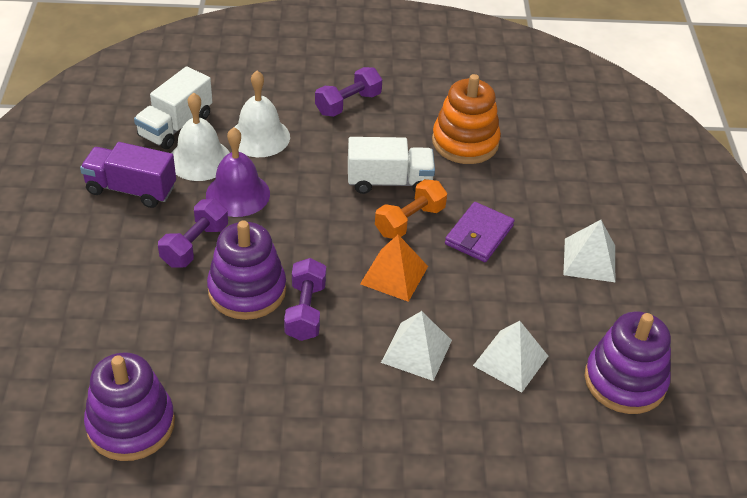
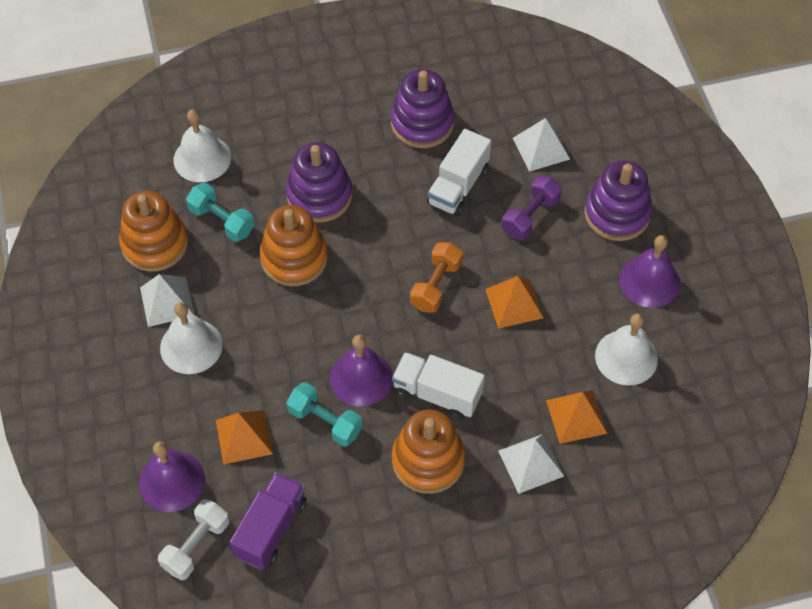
orange pyramid: 1 -> 3
orange stacking toy: 1 -> 3
purple bell: 1 -> 3
purple dumbbell: 3 -> 1
purple wallet: 1 -> 0
turquoise dumbbell: 0 -> 2
white bell: 2 -> 3
white dumbbell: 0 -> 1

